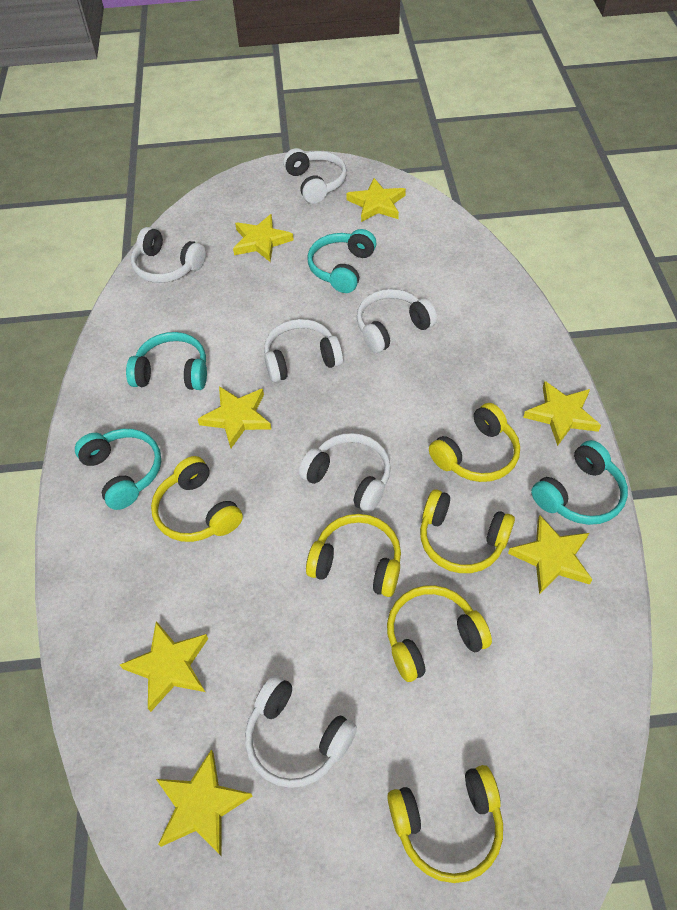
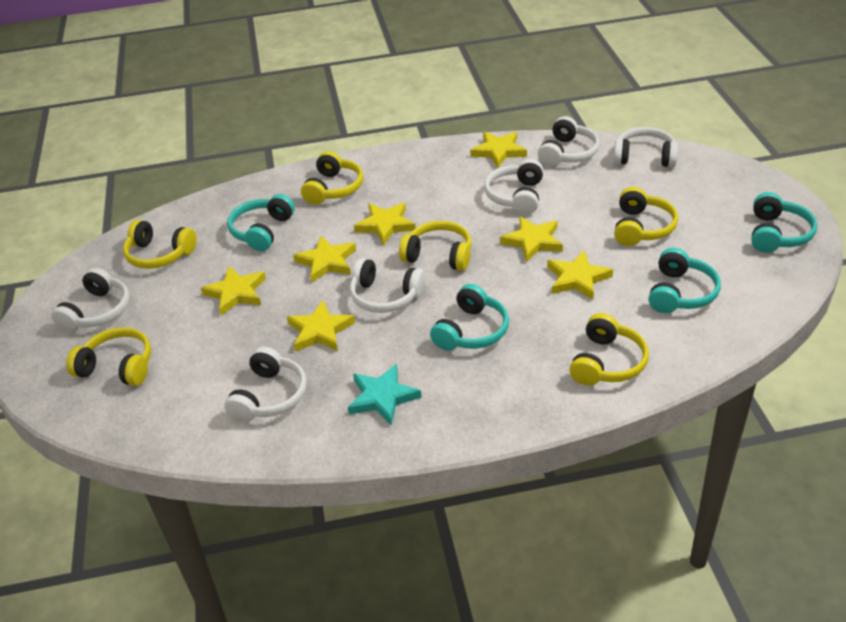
turquoise star: 0 -> 1

